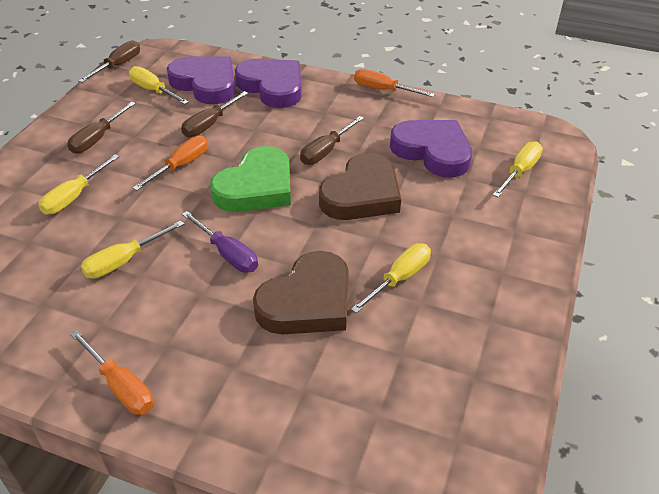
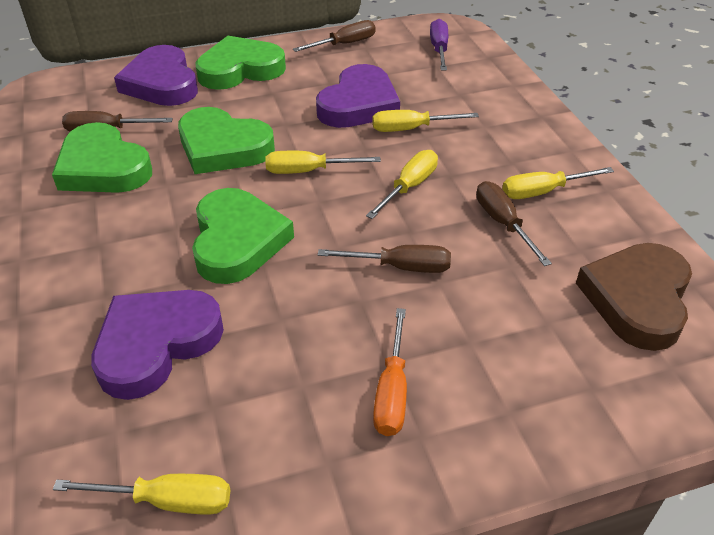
brown heart: 2 -> 1
green heart: 1 -> 4
orange screwdriver: 3 -> 1

